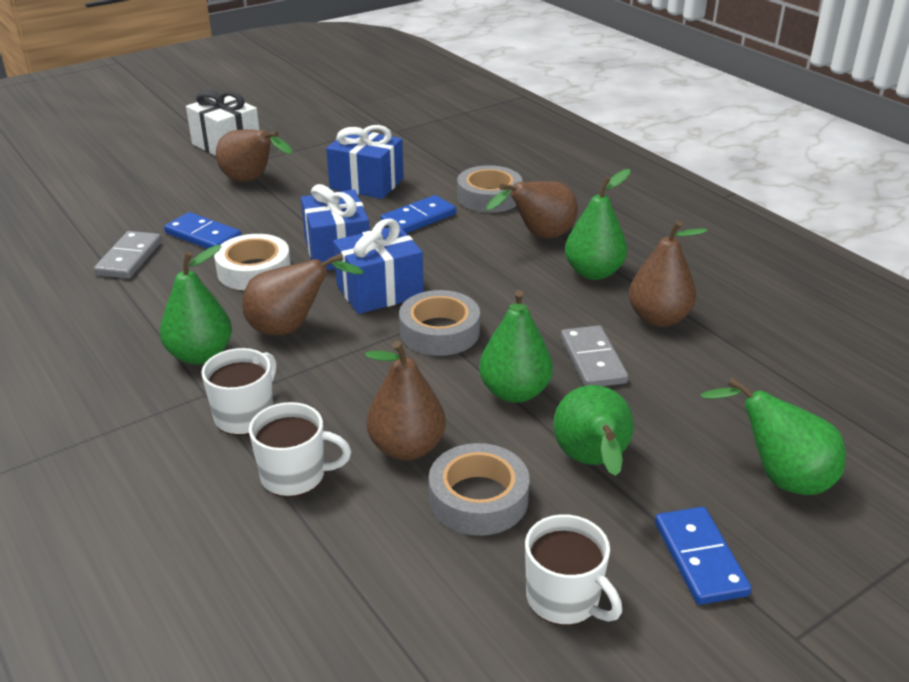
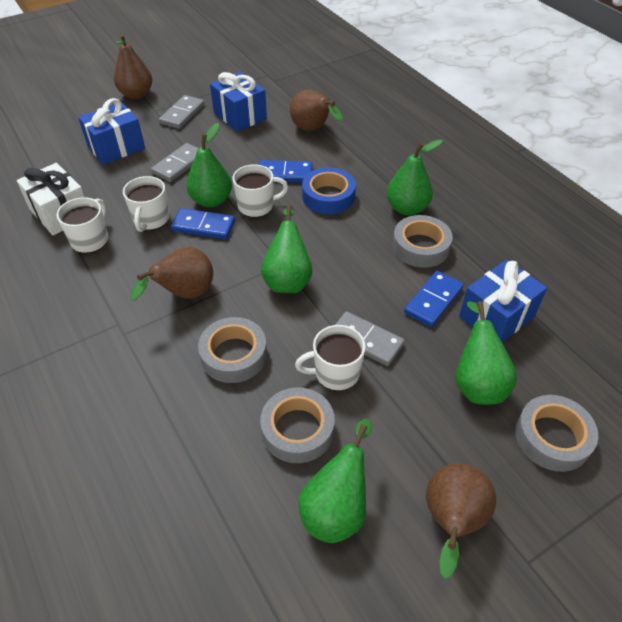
blue tape: 0 -> 1
brown pear: 5 -> 4
grey domino: 2 -> 3
grey tape: 3 -> 4
white mug: 3 -> 4
white tape: 1 -> 0

